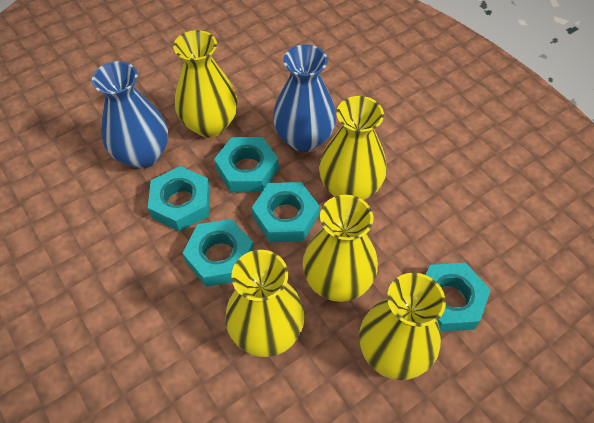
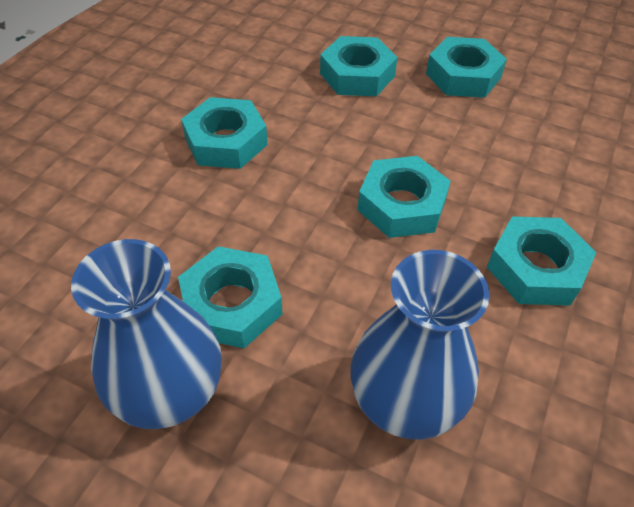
turquoise nut: 5 -> 6
yellow vase: 5 -> 0

